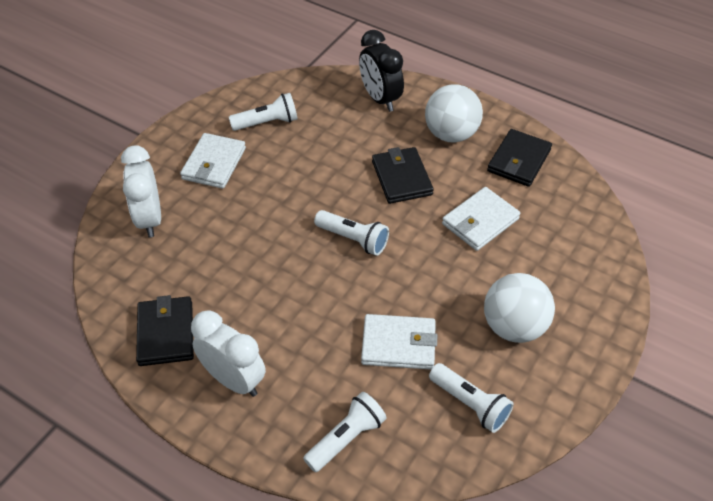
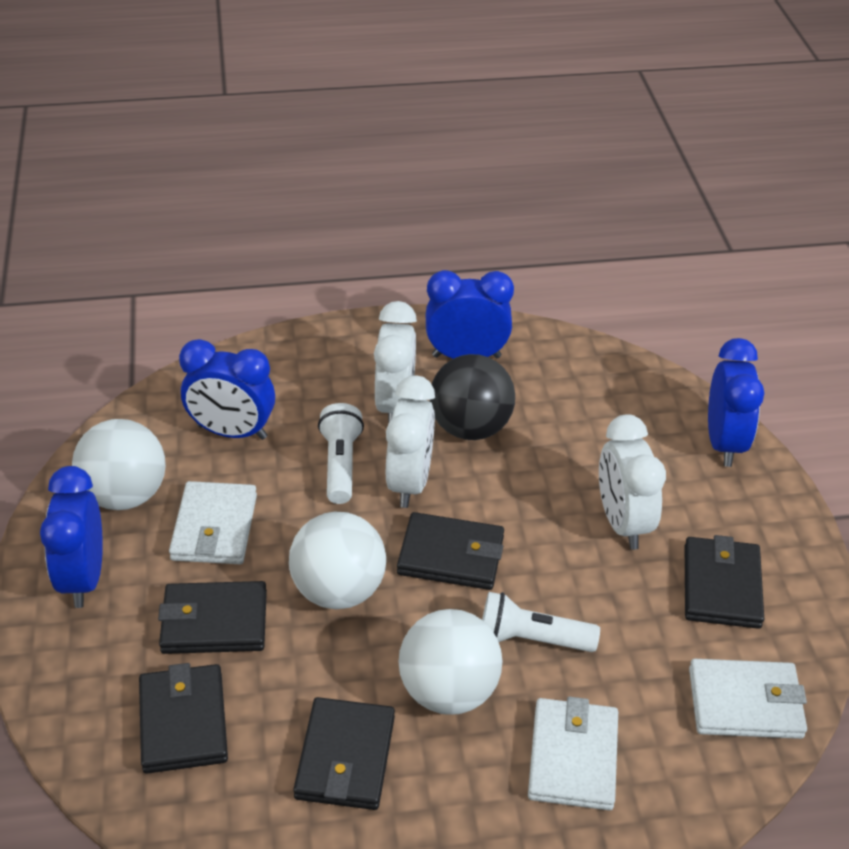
black ball: 0 -> 1
black clock: 1 -> 0
black wallet: 3 -> 5
blue clock: 0 -> 4
white ball: 2 -> 3
white clock: 2 -> 3
white flashlight: 4 -> 2

